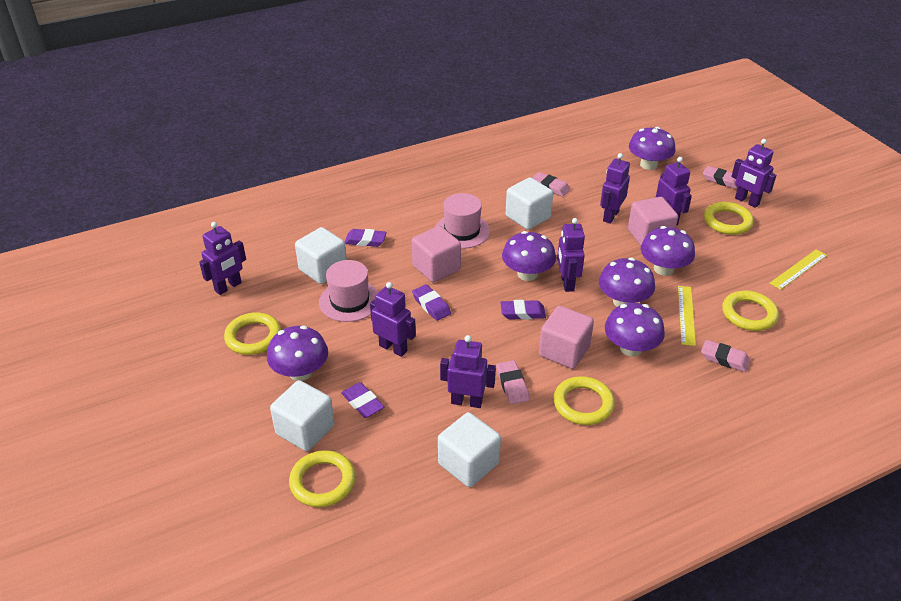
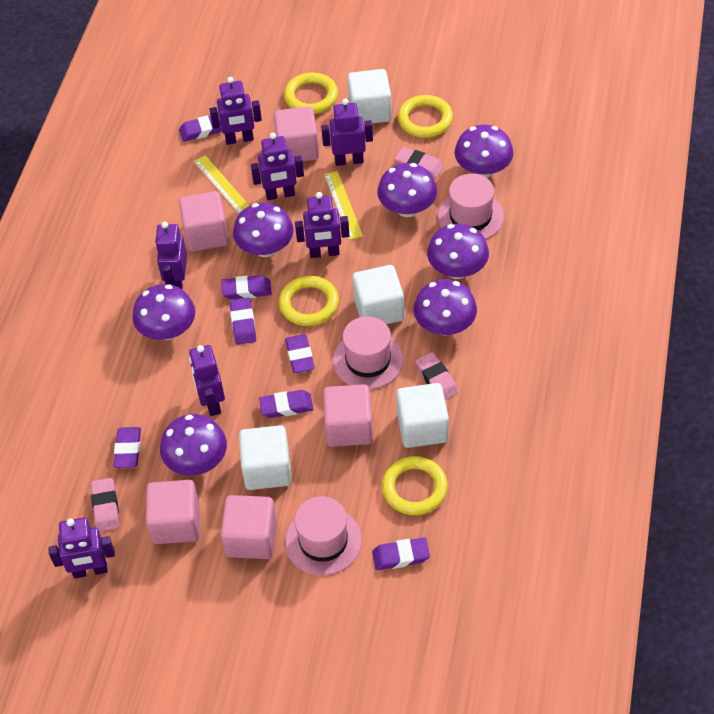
pink cube: 3 -> 5
pink eraser: 4 -> 3
pink hat: 2 -> 3
purple eraser: 4 -> 7
purple mushroom: 6 -> 7
yellow ring: 5 -> 4

